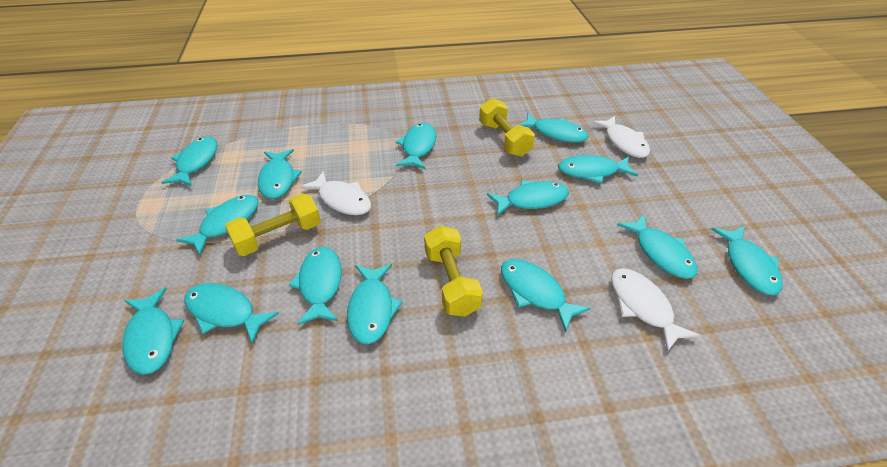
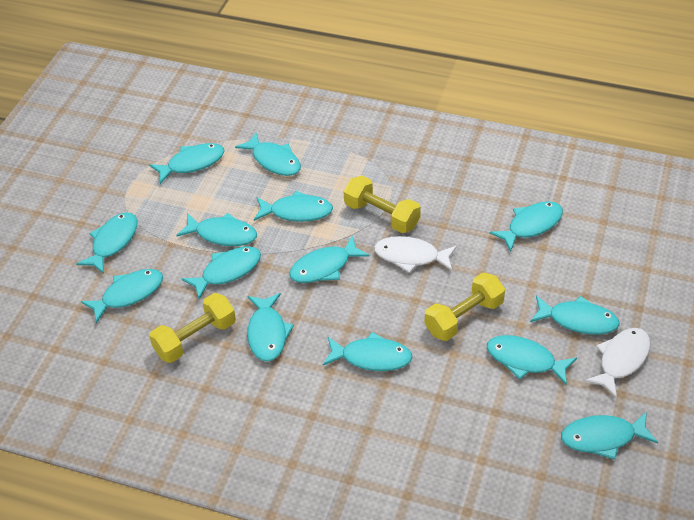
white fish: 3 -> 2

